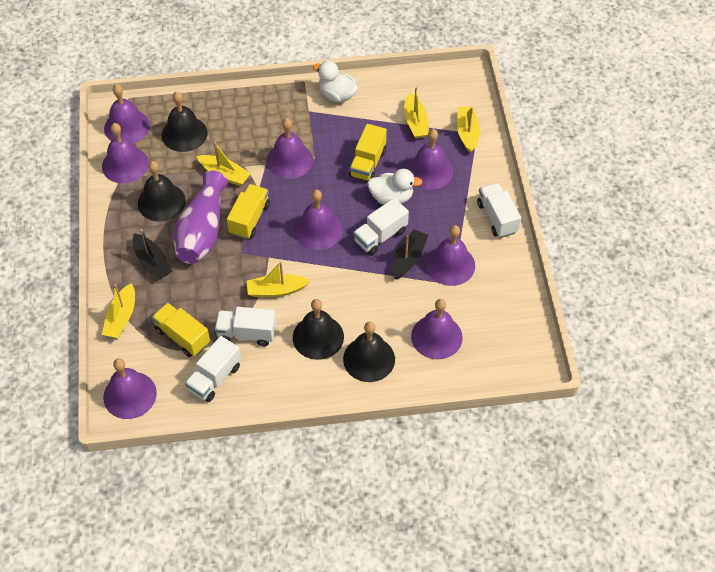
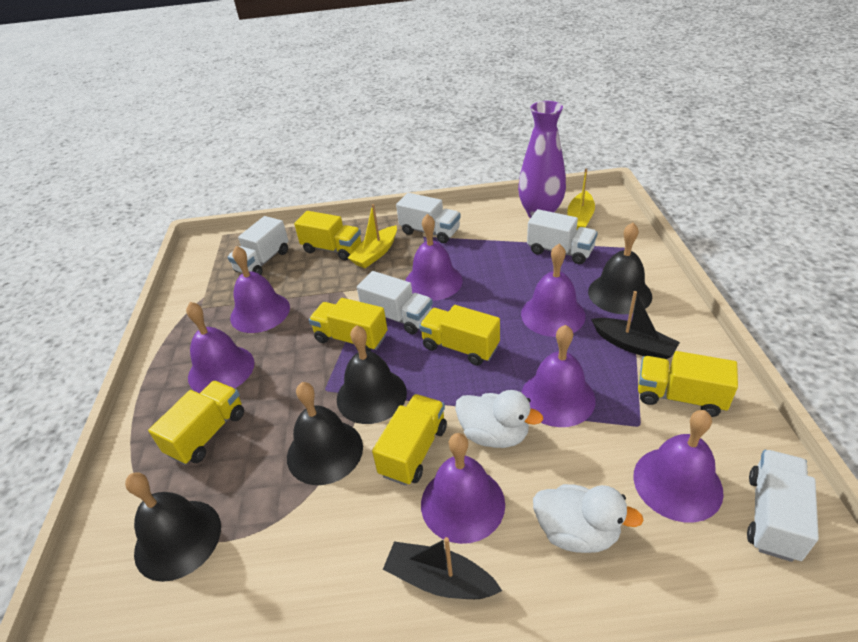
purple bell: 8 -> 7
white truck: 4 -> 5
yellow boat: 5 -> 2
yellow truck: 3 -> 6

